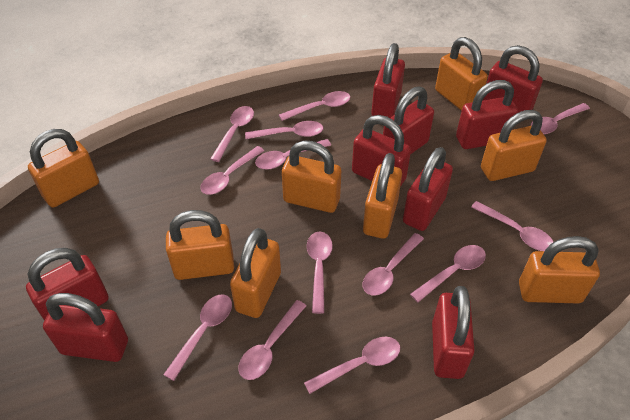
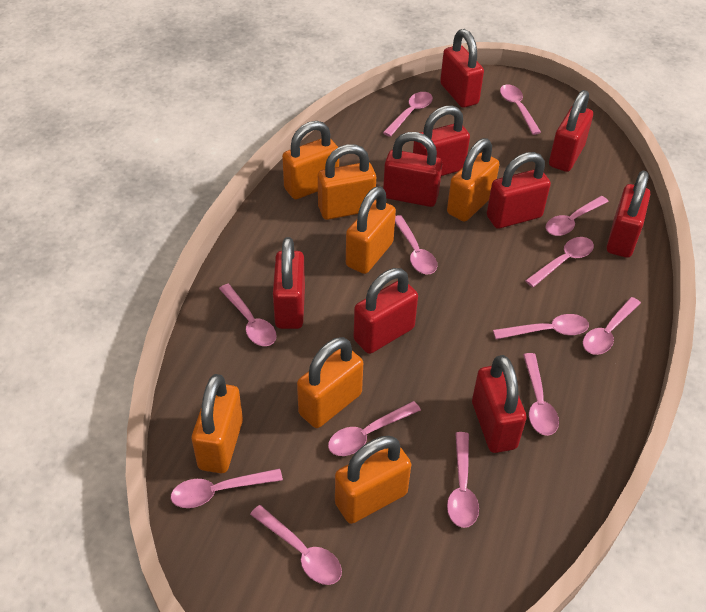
orange padlock: 8 -> 7

